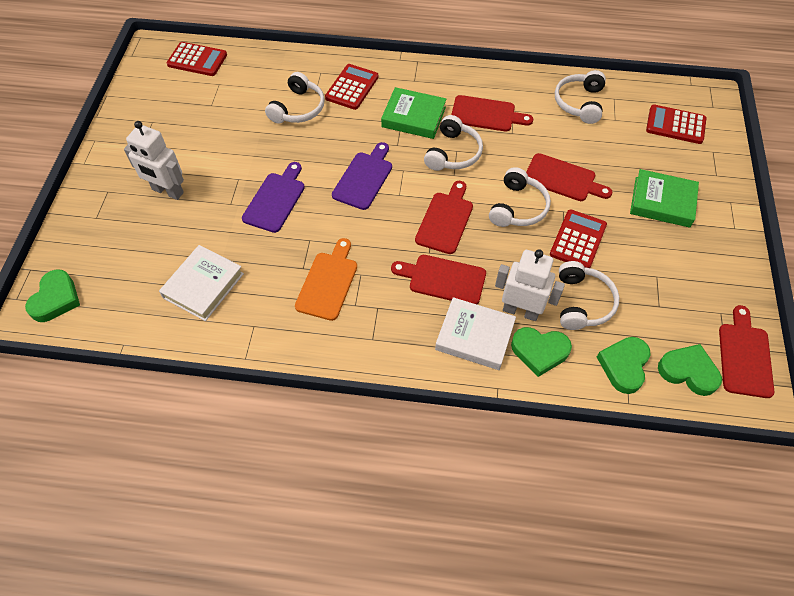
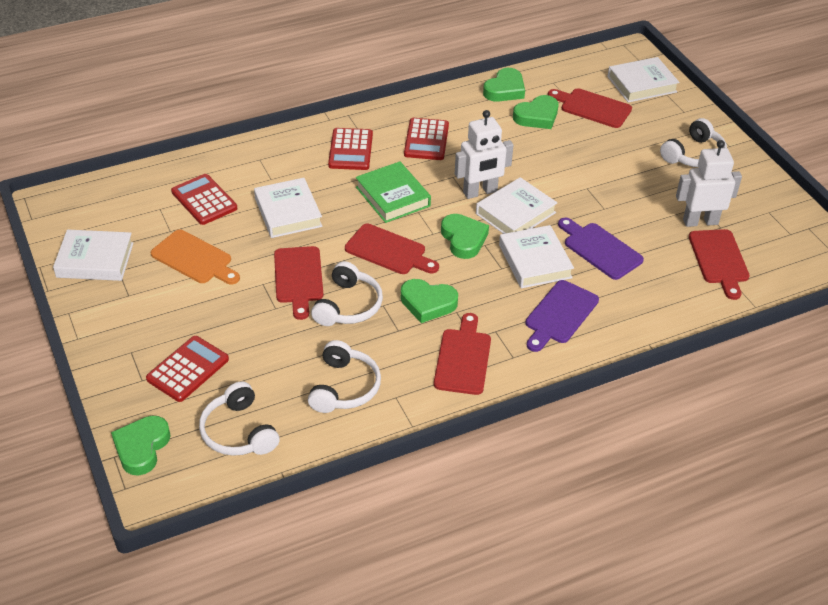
green book: 2 -> 1
green heart: 4 -> 5
white book: 2 -> 5
white headphones: 5 -> 4

